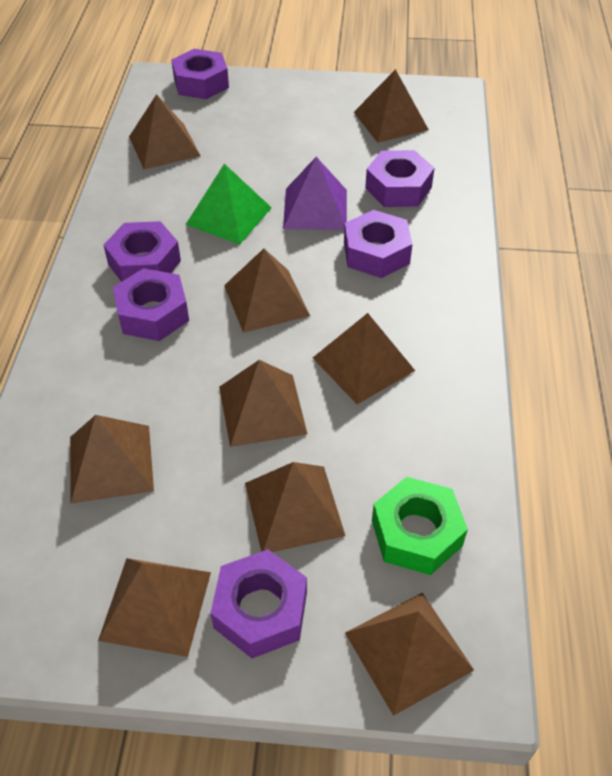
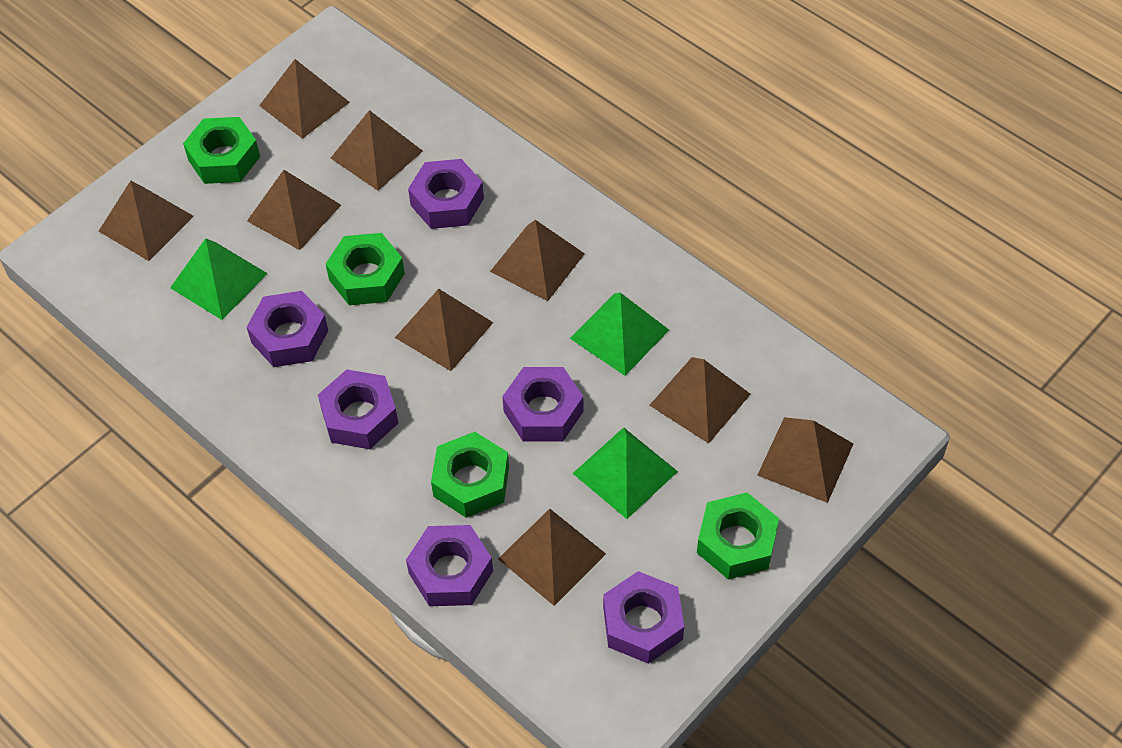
green nut: 1 -> 4
green pyramid: 1 -> 3
purple pyramid: 1 -> 0

